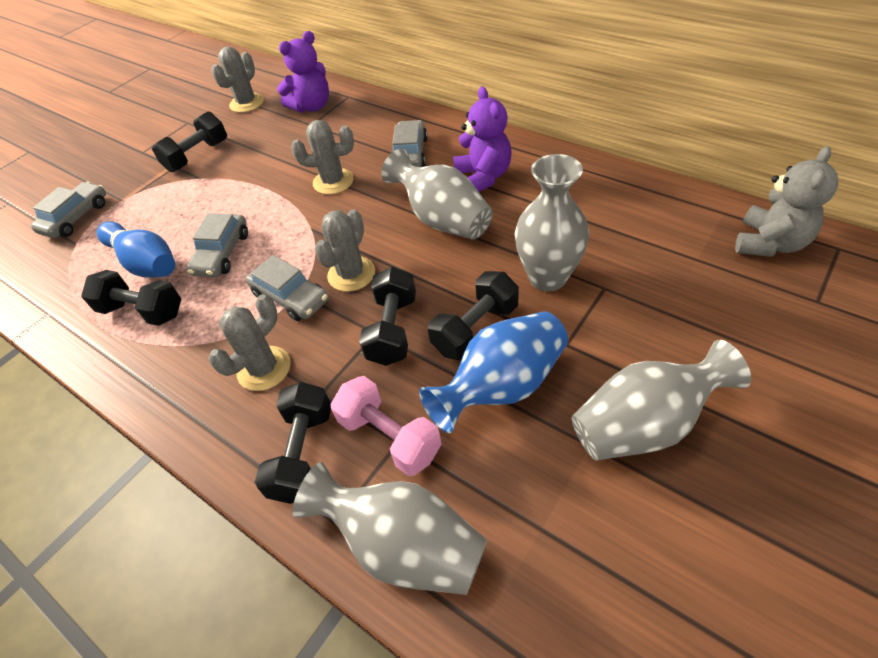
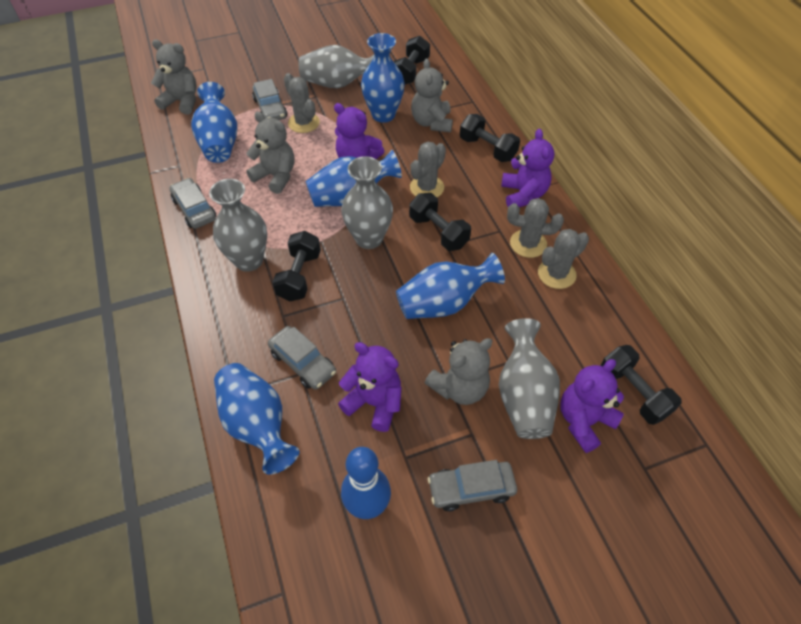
blue vase: 1 -> 5
grey teddy bear: 1 -> 4
pink dumbbell: 1 -> 0
purple teddy bear: 2 -> 4

